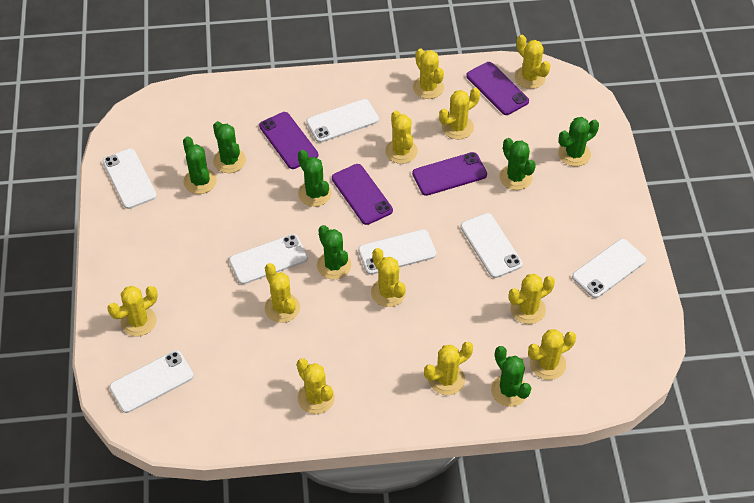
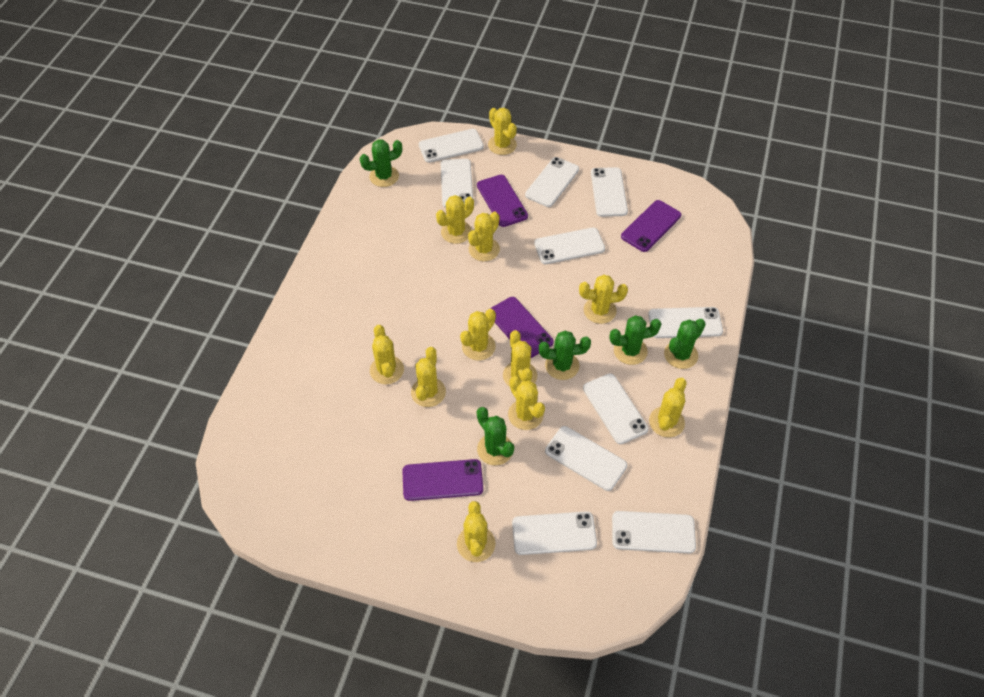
green cactus: 7 -> 5
white phone: 7 -> 10

